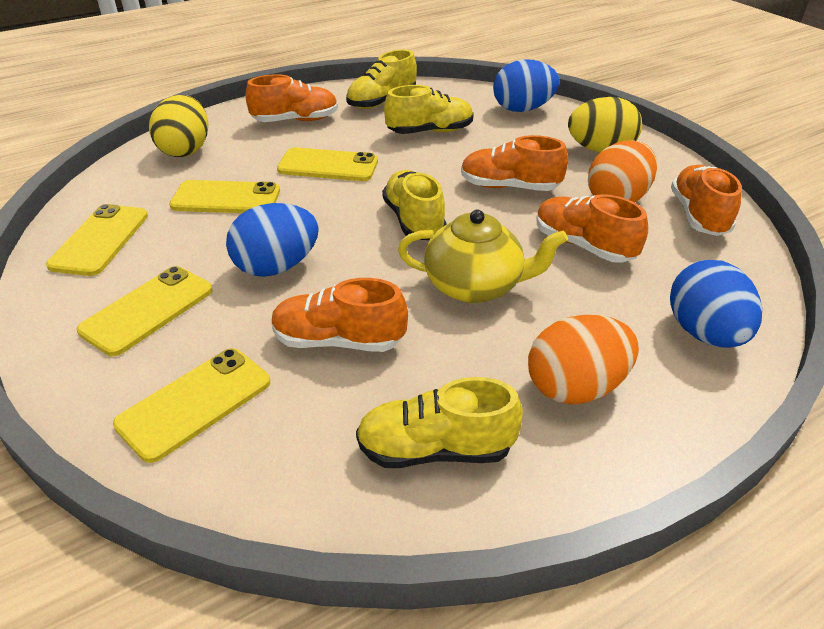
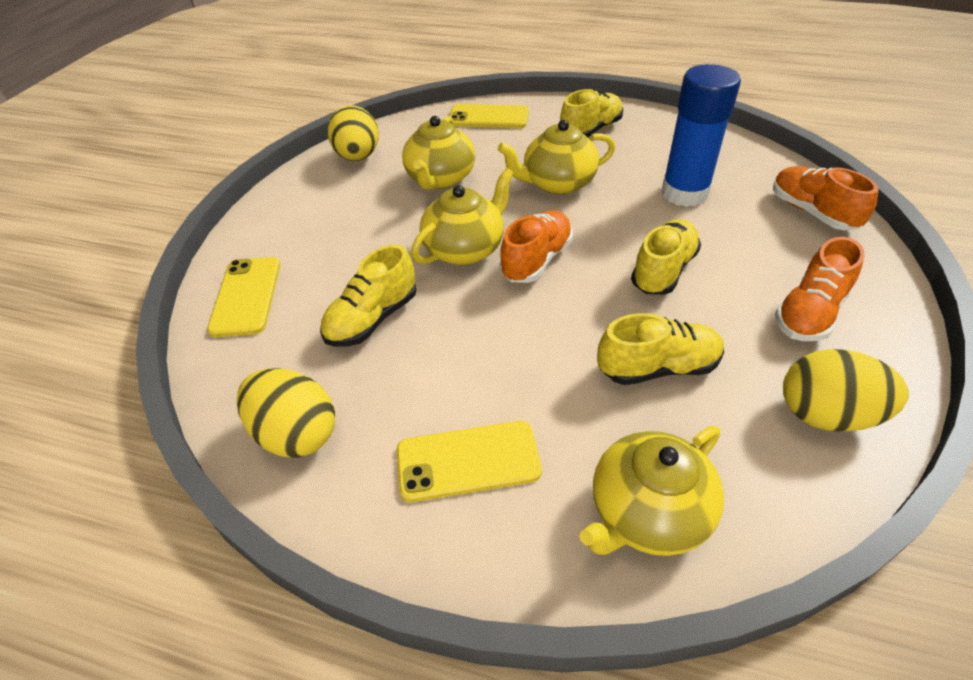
blue egg: 3 -> 0
blue glue stick: 0 -> 1
orange egg: 2 -> 0
orange shoe: 5 -> 3
yellow egg: 2 -> 3
yellow phone: 5 -> 3
yellow teapot: 1 -> 4

